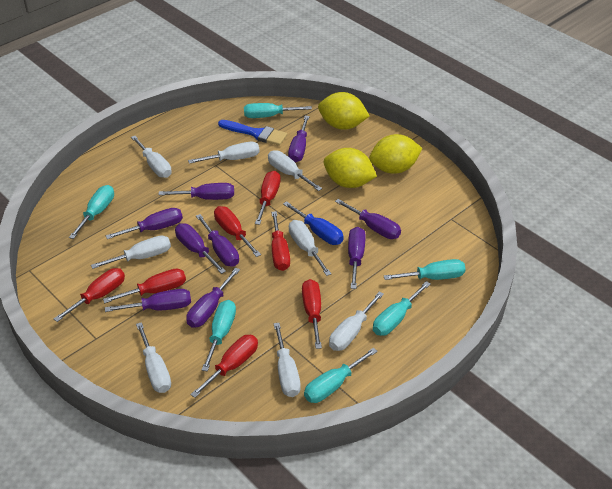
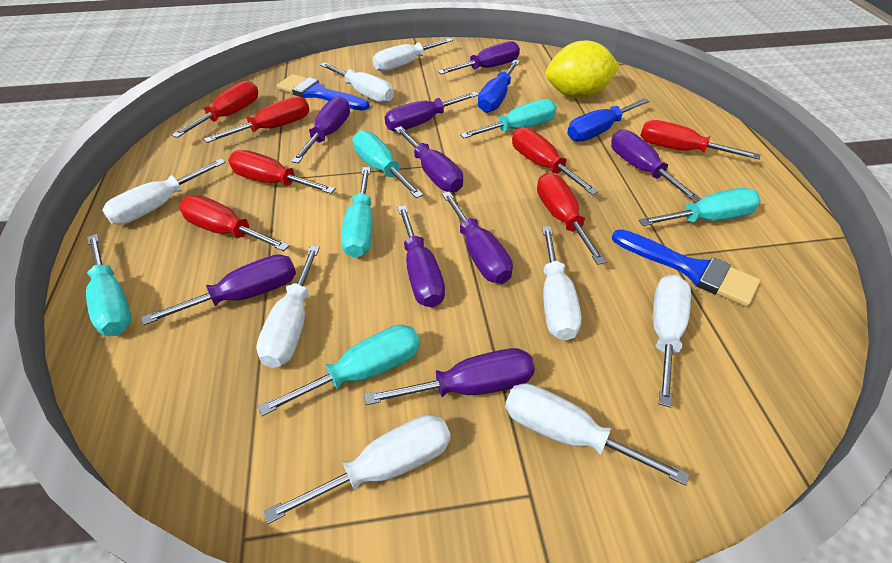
blue brush: 1 -> 2
blue screwdriver: 1 -> 2
yellow lemon: 3 -> 1

